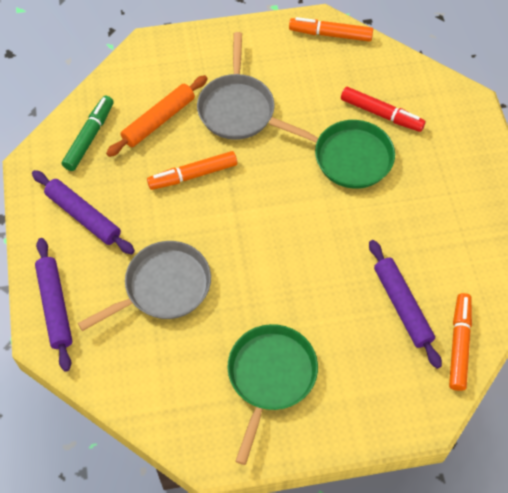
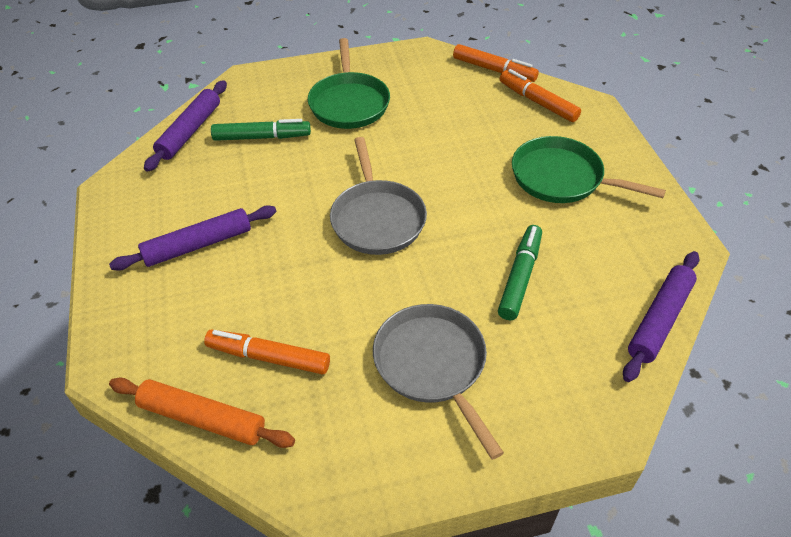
green marker: 1 -> 2
red marker: 1 -> 0

